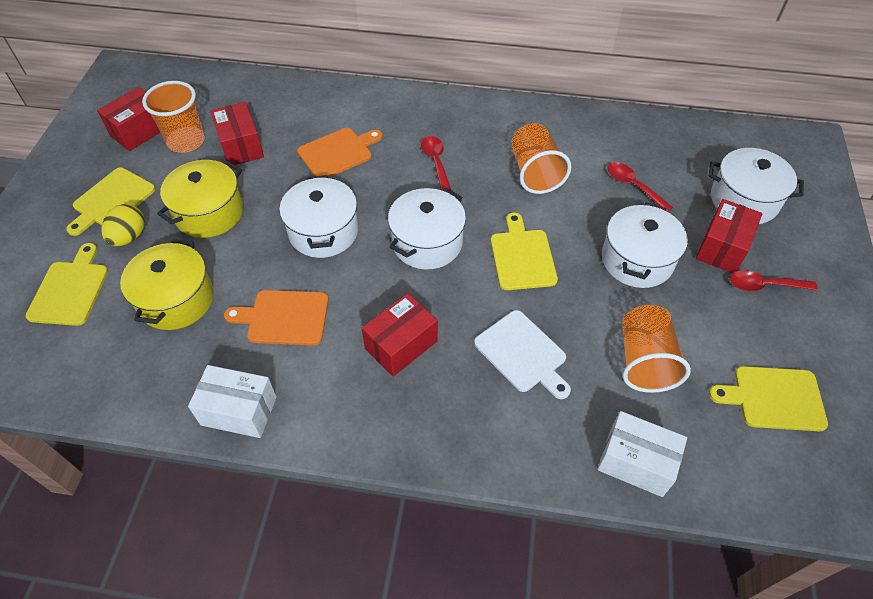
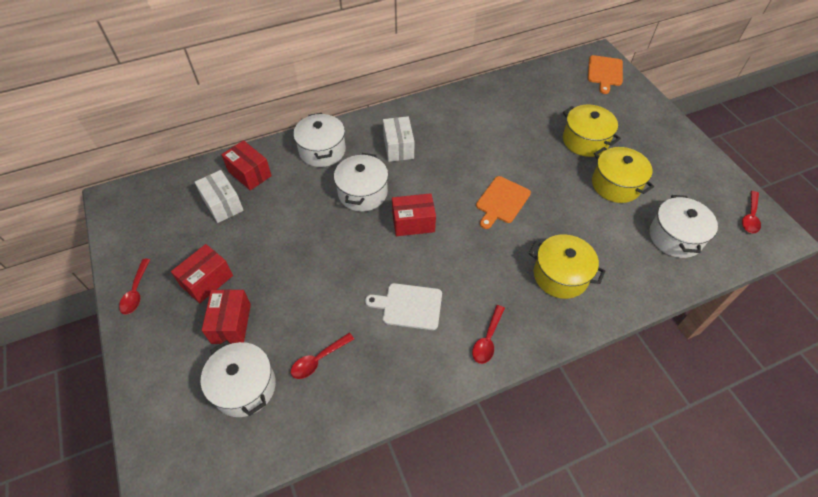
orange cup: 3 -> 0
red spoon: 3 -> 4
yellow cutting board: 4 -> 0
yellow egg: 1 -> 0
yellow pot: 2 -> 3

